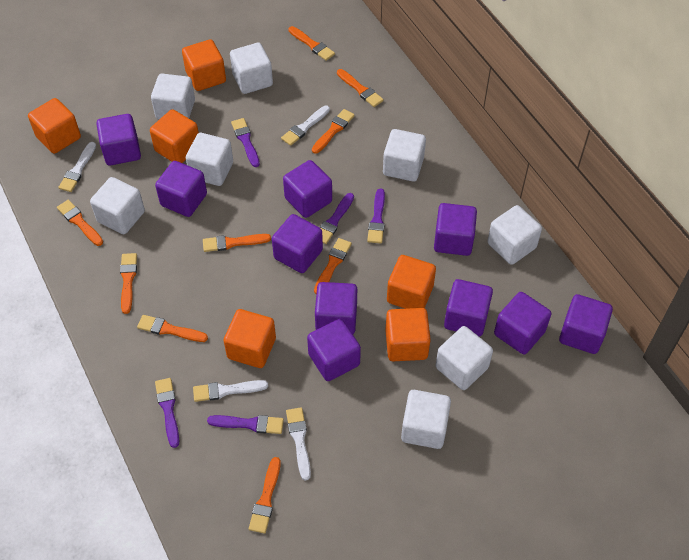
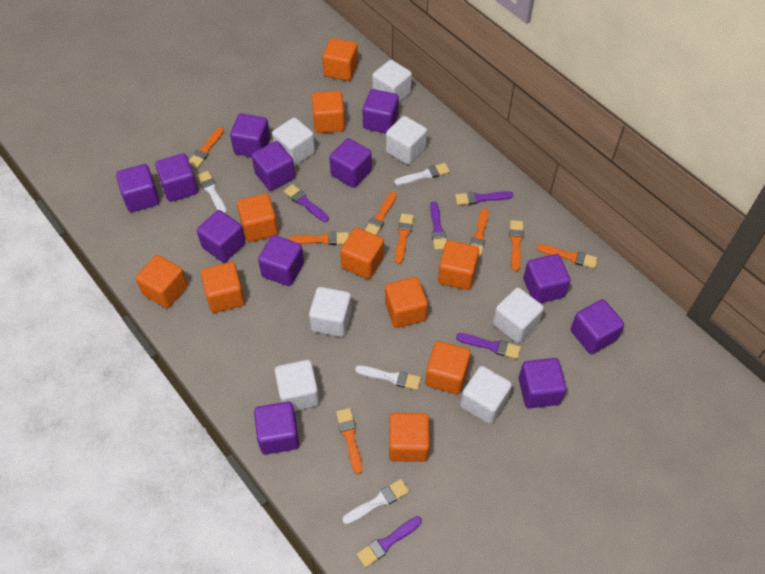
orange brush: 9 -> 8
orange cube: 6 -> 10
purple cube: 10 -> 12
white cube: 8 -> 7

